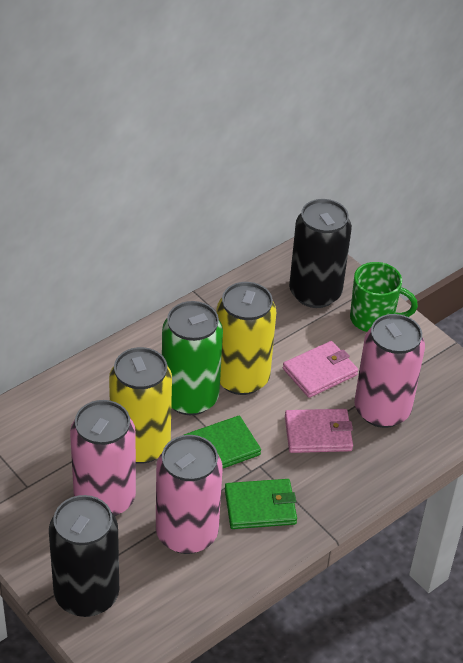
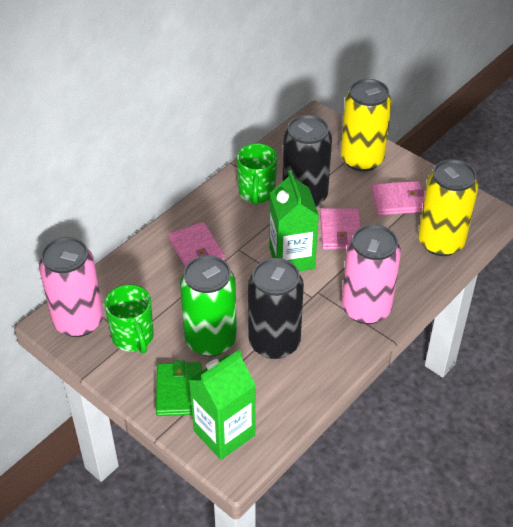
green carton: 0 -> 2
green mug: 1 -> 2
green wallet: 2 -> 1
pink can: 3 -> 2
pink wallet: 2 -> 3

